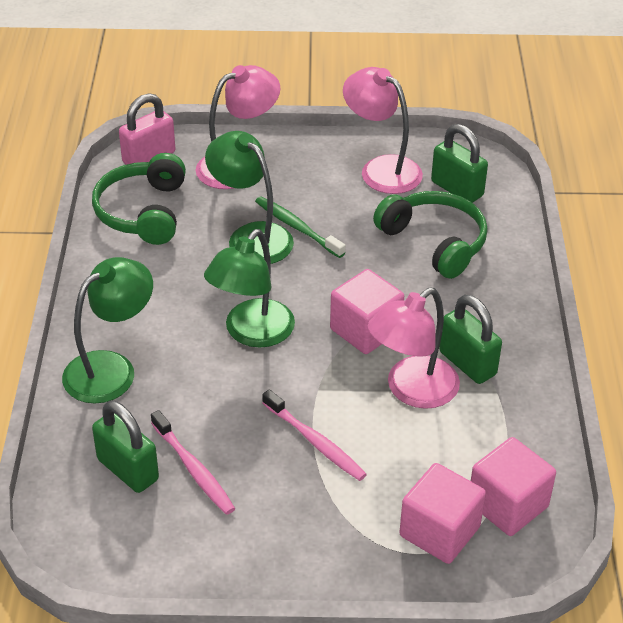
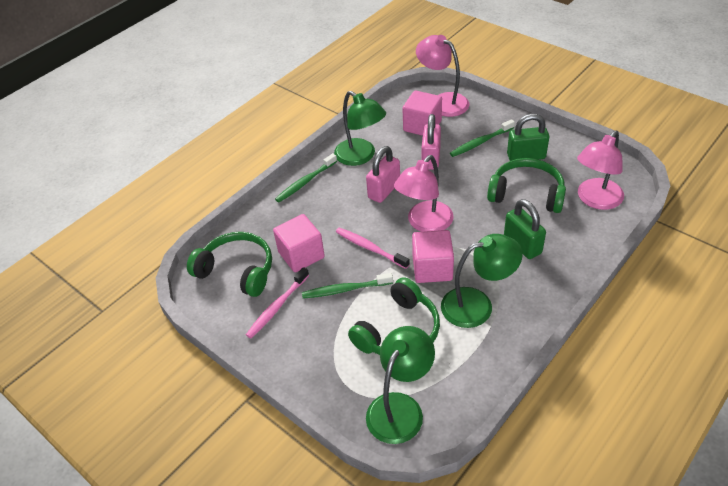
green headphones: 2 -> 3
green padlock: 3 -> 2
green toothbrush: 1 -> 3
pink padlock: 1 -> 2

